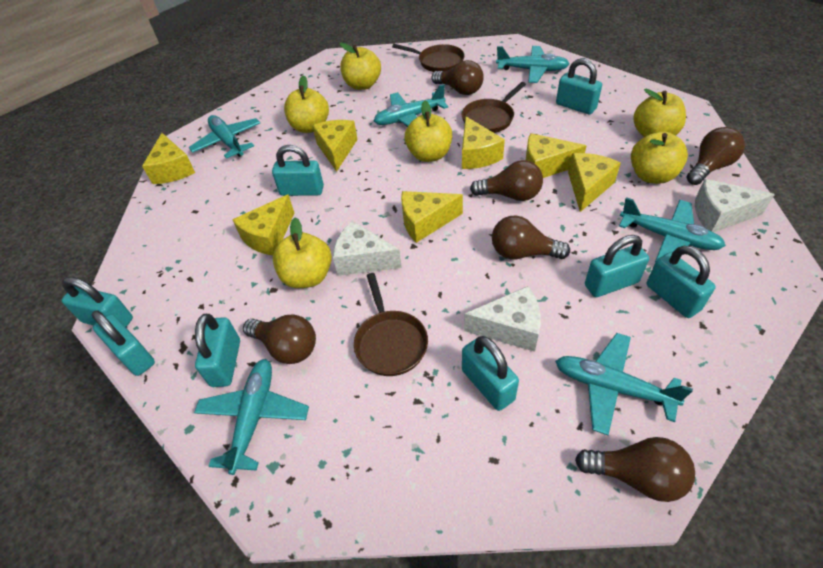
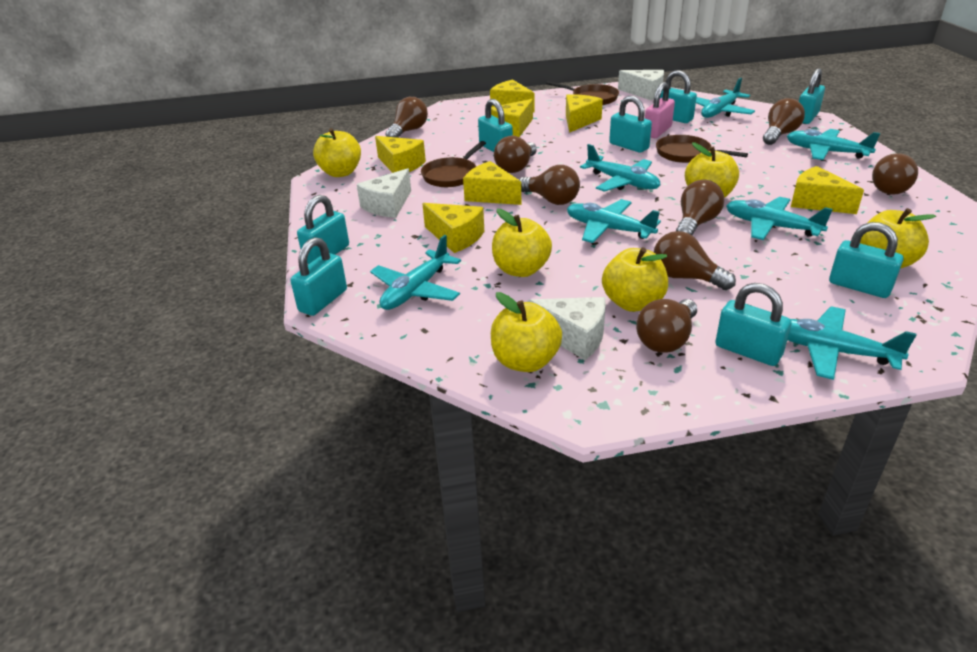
brown light bulb: 6 -> 8
pink padlock: 0 -> 1
turquoise plane: 6 -> 7

